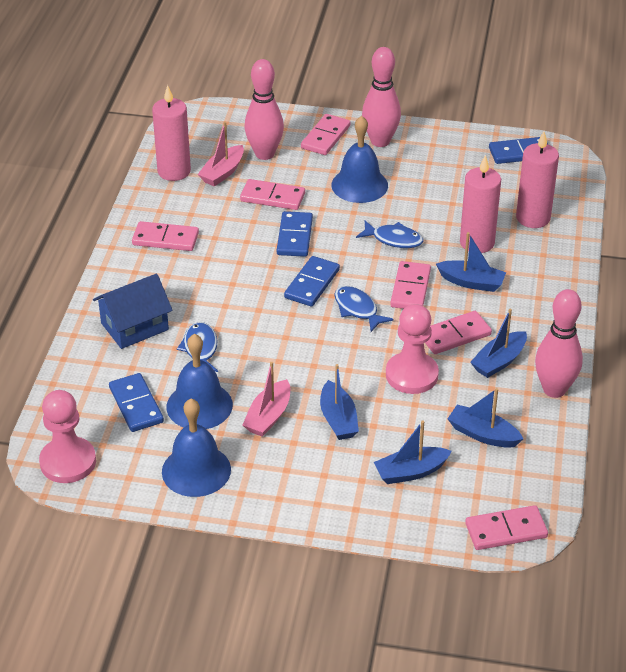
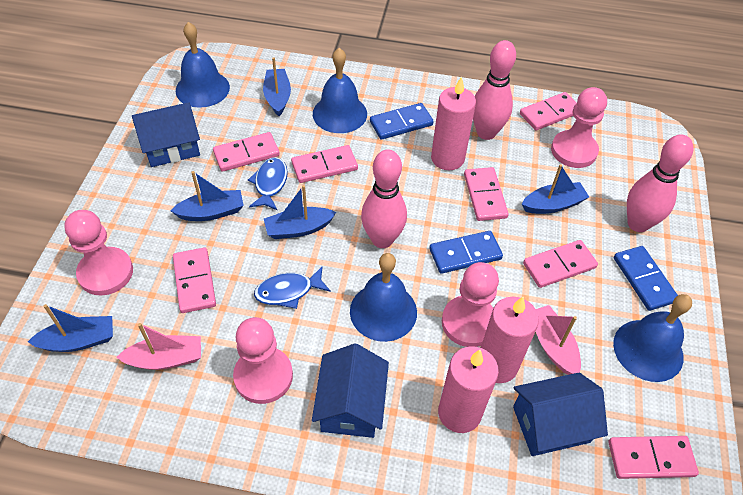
blue bell: 3 -> 4
blue domino: 4 -> 3
blue fish: 3 -> 2
blue house: 1 -> 3
pink domino: 6 -> 7
pink pawn: 2 -> 4

